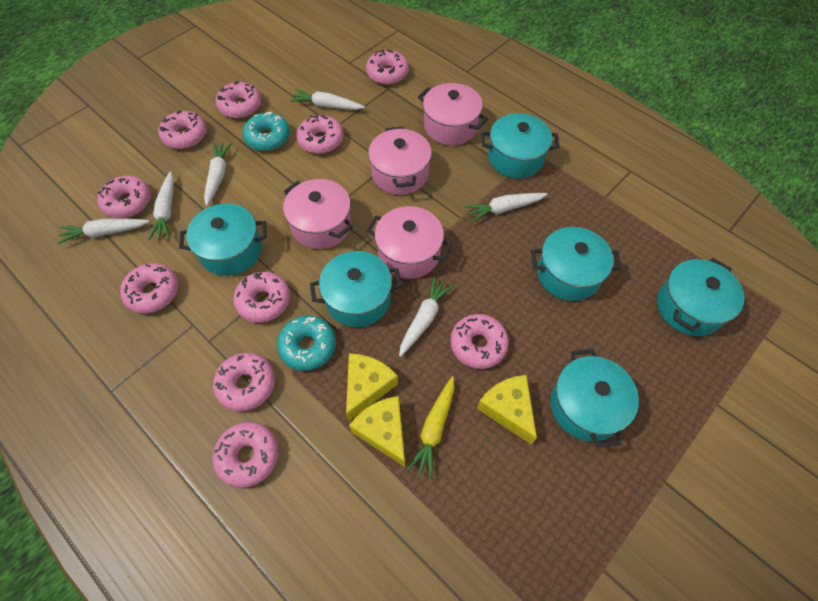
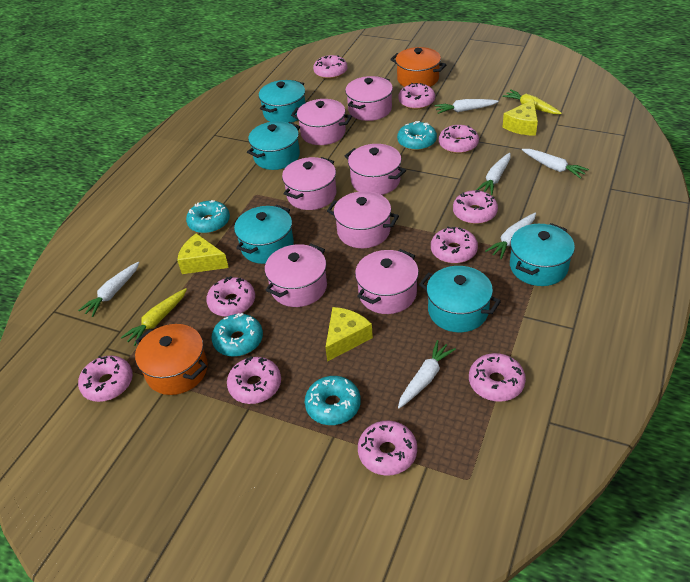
orange pot: 0 -> 2
pink pot: 4 -> 7
turquoise donut: 2 -> 4
turquoise pot: 6 -> 5
yellow carrot: 1 -> 2

